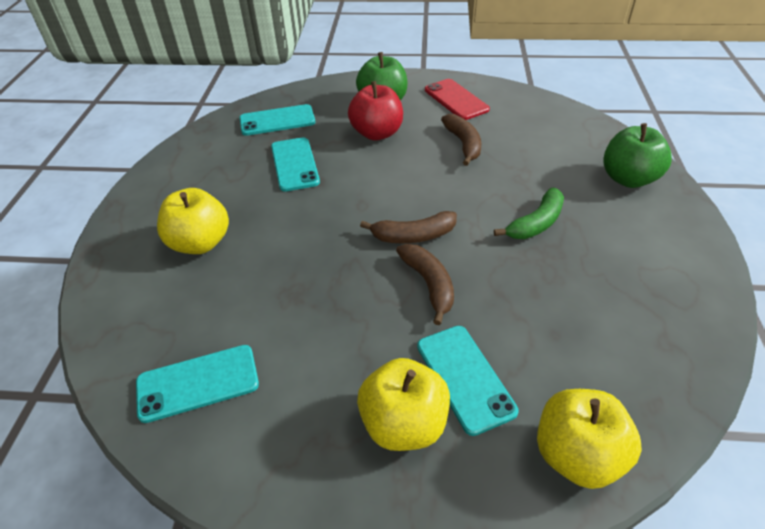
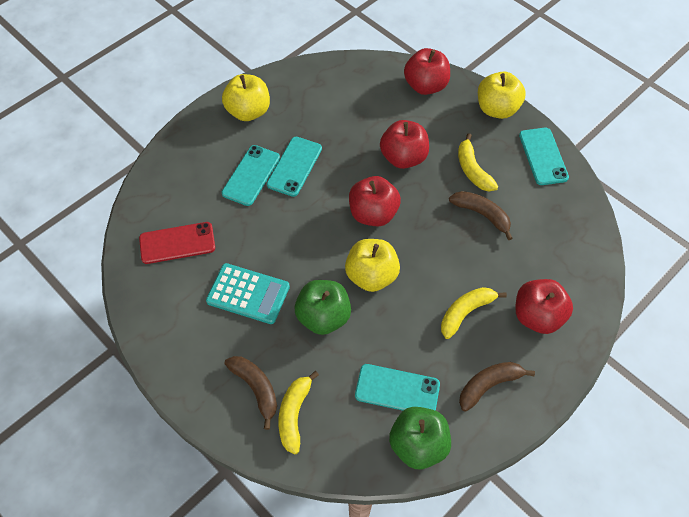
green banana: 1 -> 0
red apple: 1 -> 4
turquoise calculator: 0 -> 1
yellow banana: 0 -> 3

